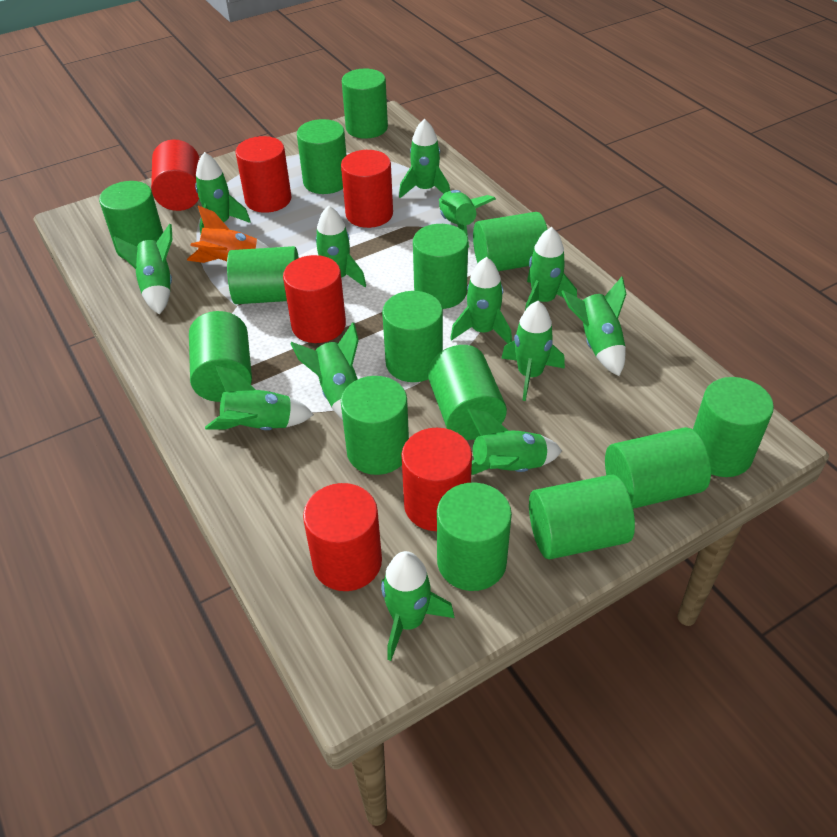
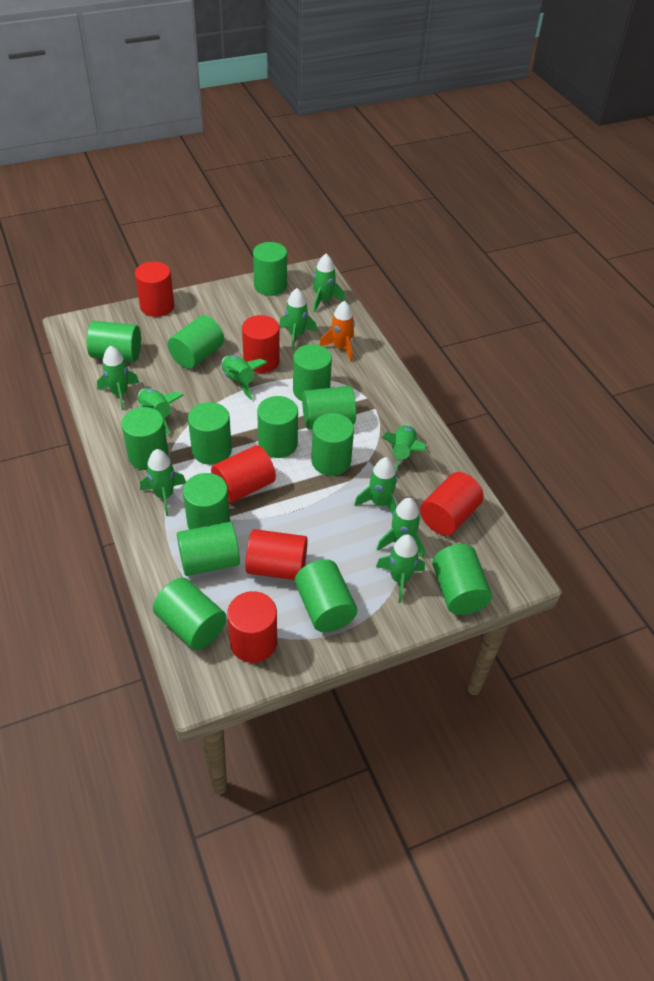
green rocket: 13 -> 10

